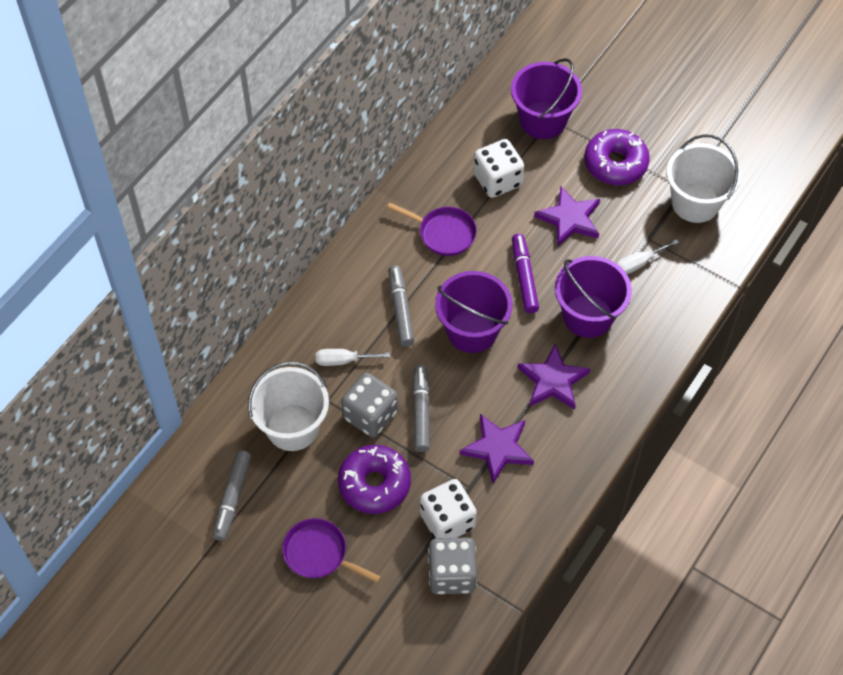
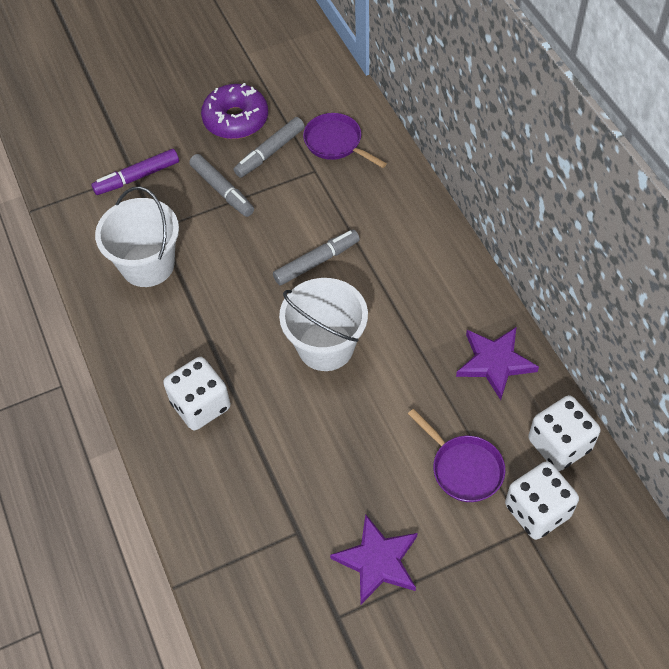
grey dice: 2 -> 0
purple bucket: 3 -> 0
purple donut: 2 -> 1
purple star: 3 -> 2
white dice: 2 -> 3
white screwdriver: 2 -> 0

